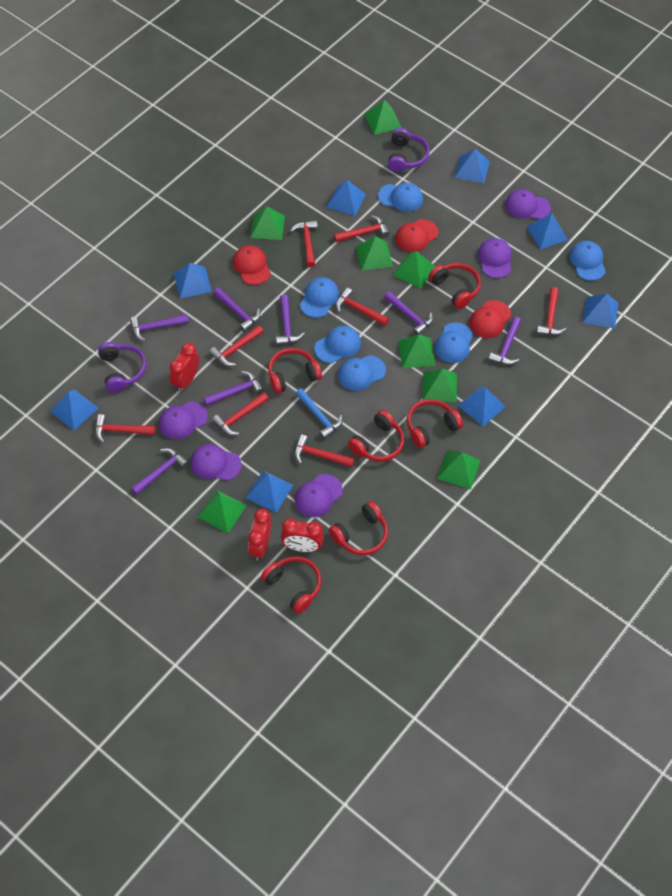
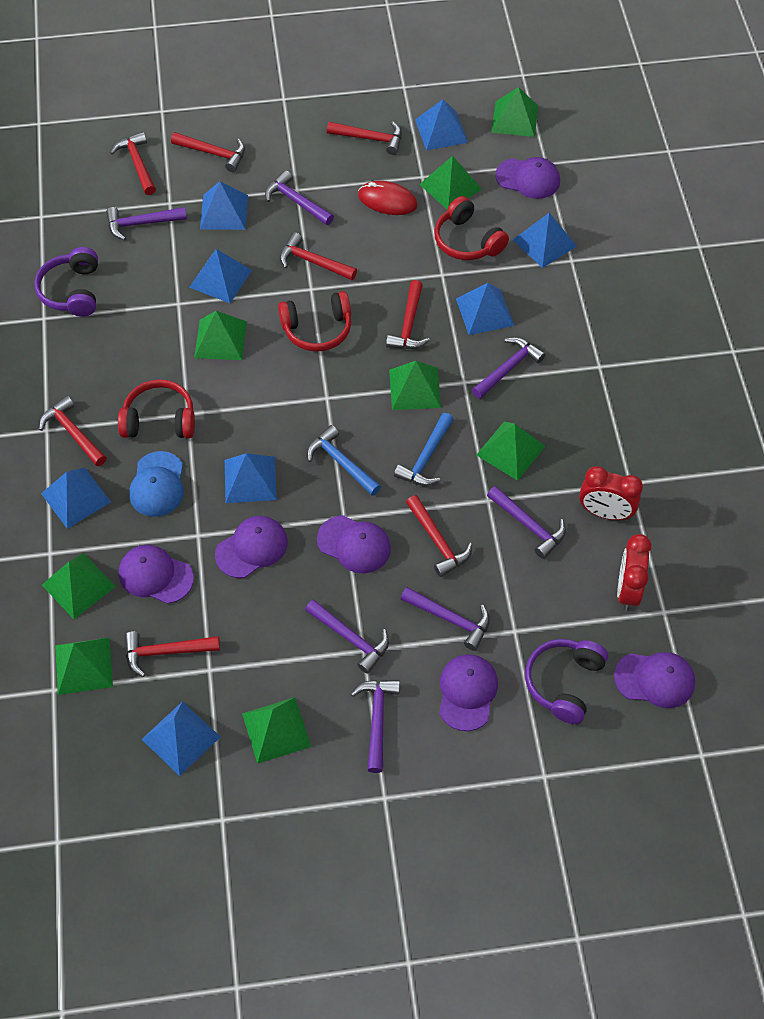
blue cap: 6 -> 1
blue hammer: 1 -> 2
purple cap: 5 -> 6
red cap: 3 -> 0
red clock: 3 -> 2
red headphones: 6 -> 3
red mouse: 0 -> 1

